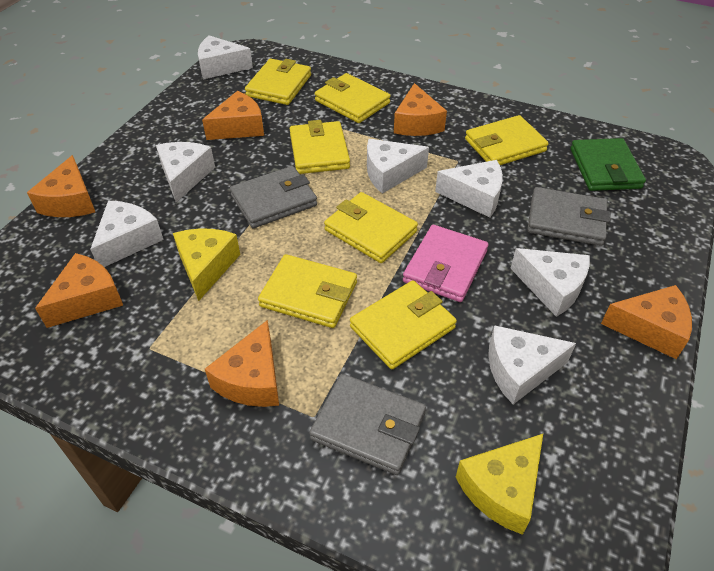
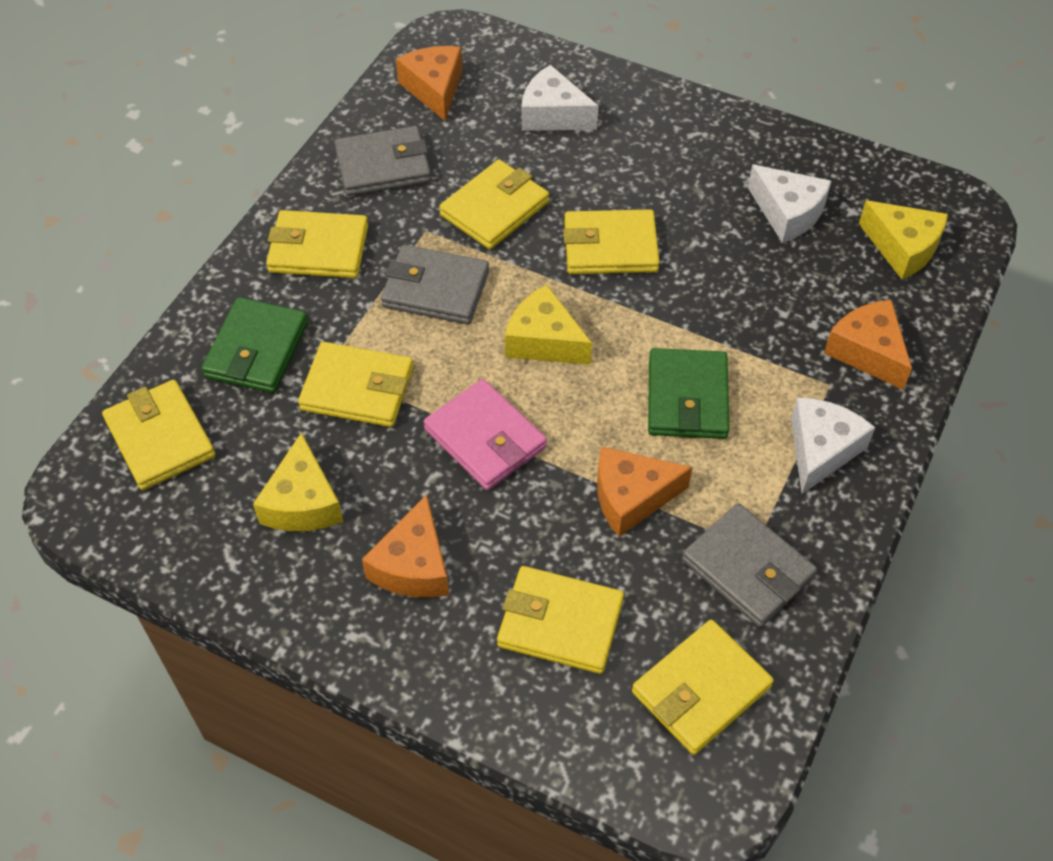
green wallet: 1 -> 2
orange cheese: 6 -> 4
white cheese: 7 -> 3
yellow cheese: 2 -> 3

